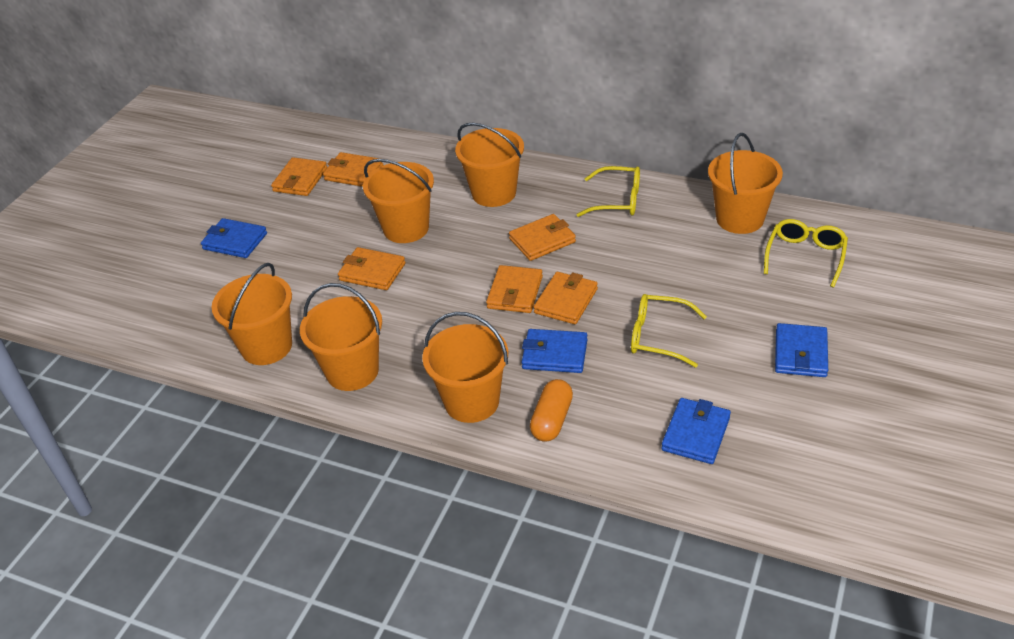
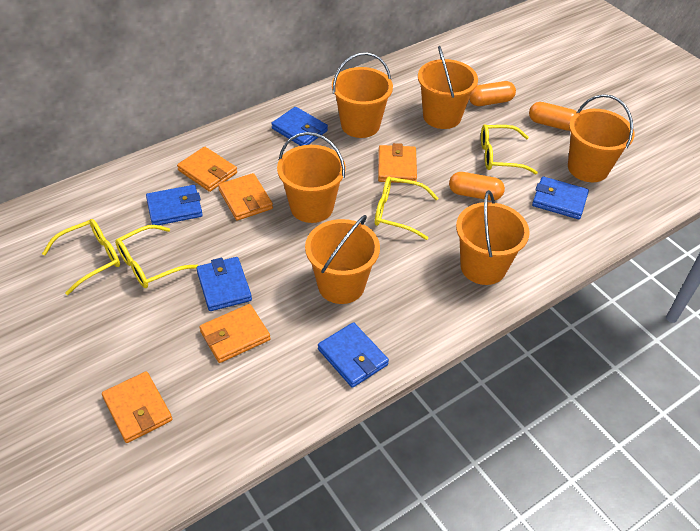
blue wallet: 4 -> 5
orange capsule: 1 -> 3
orange wallet: 6 -> 5
yellow glasses: 3 -> 4

